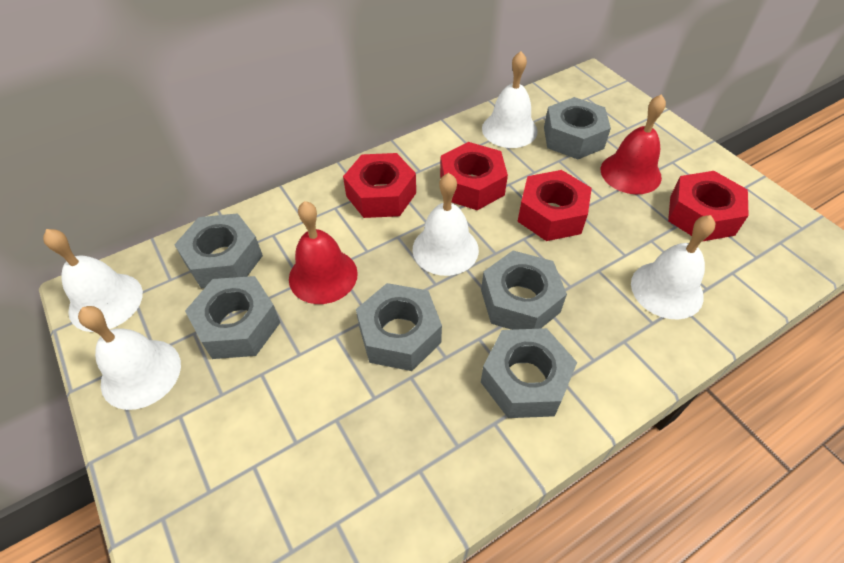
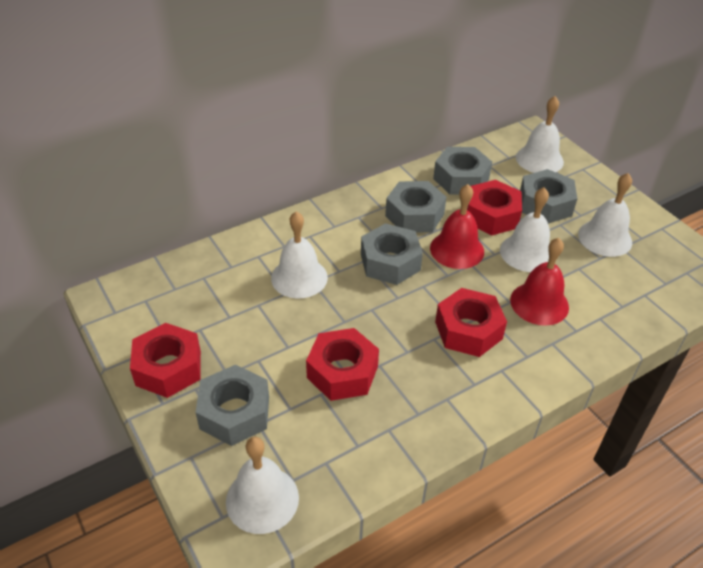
grey nut: 6 -> 5

